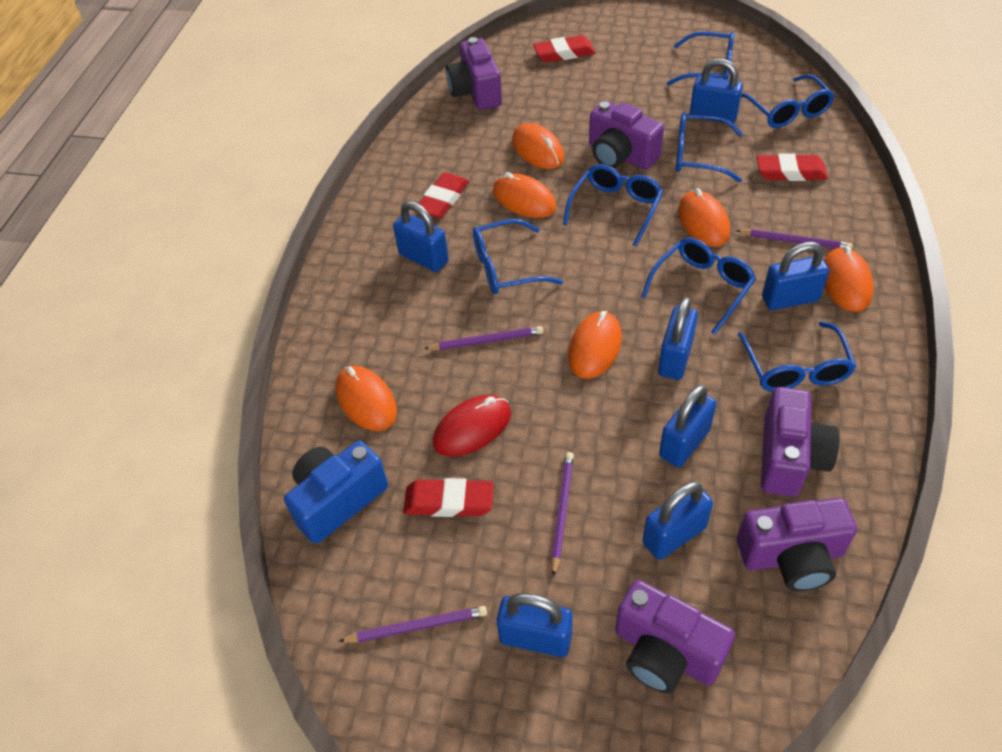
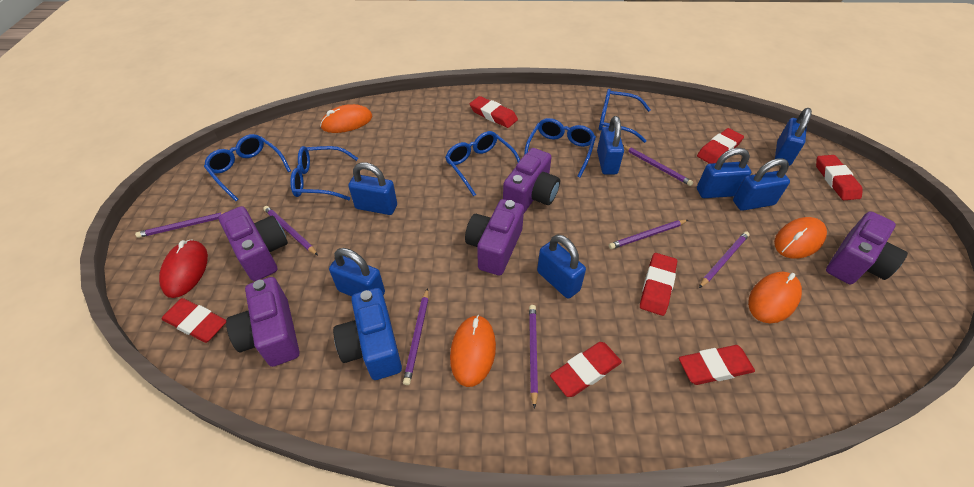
blue glasses: 7 -> 5
orange mouse: 6 -> 4
purple pencil: 4 -> 7
red eraser: 4 -> 7

